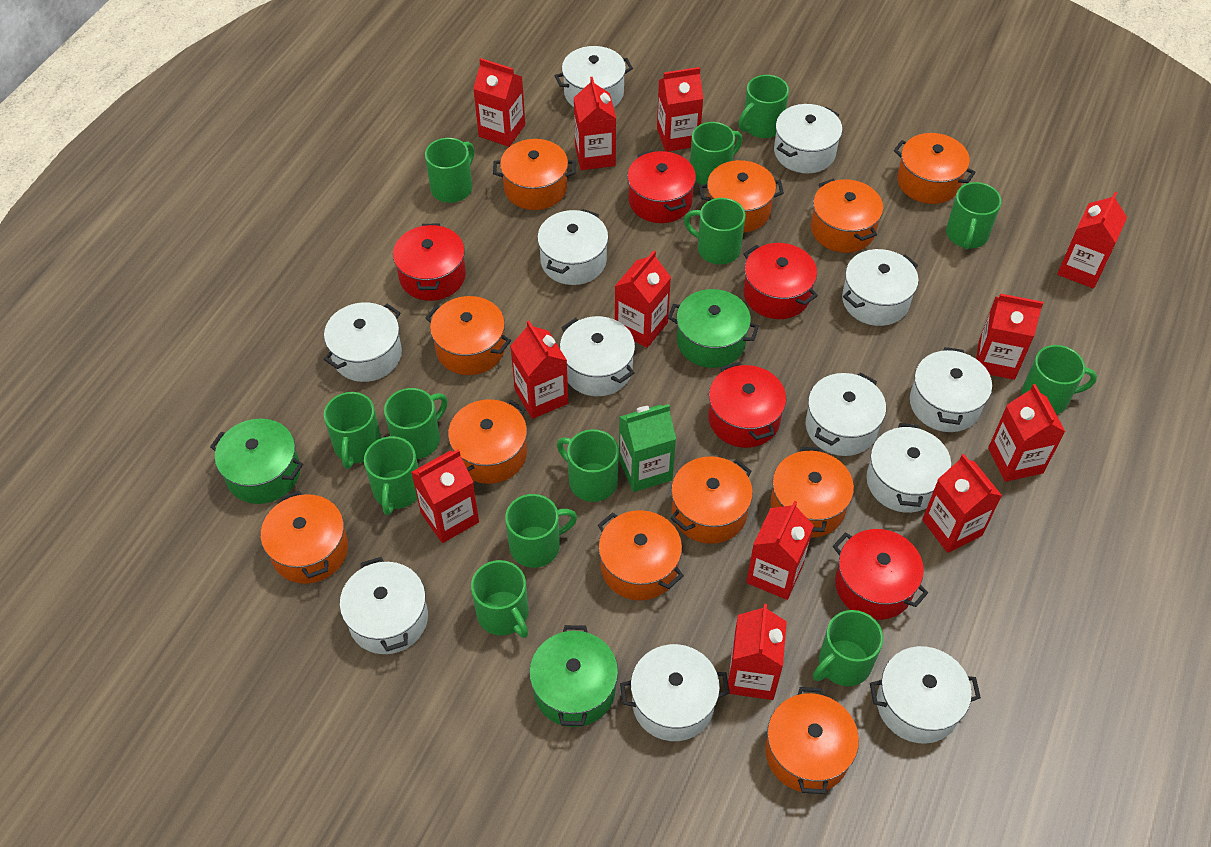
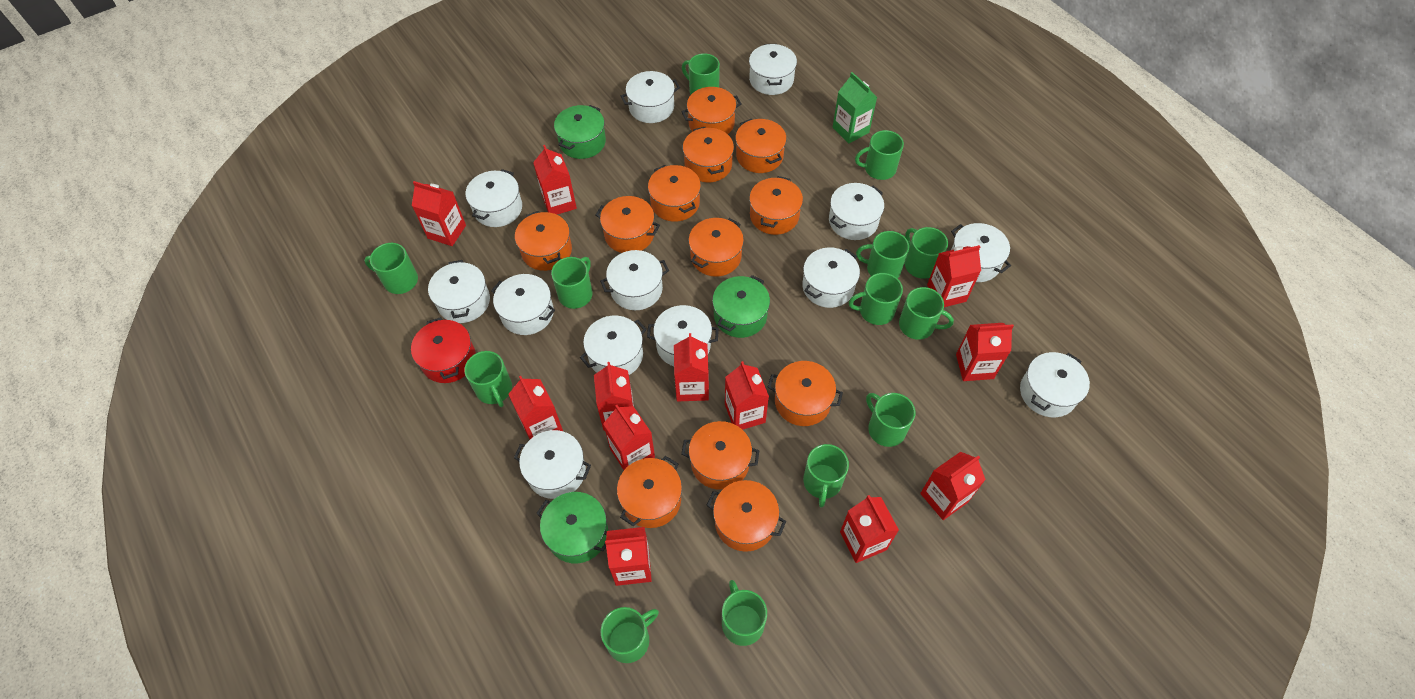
orange pot: 11 -> 12
red pot: 5 -> 1
white pot: 12 -> 13

